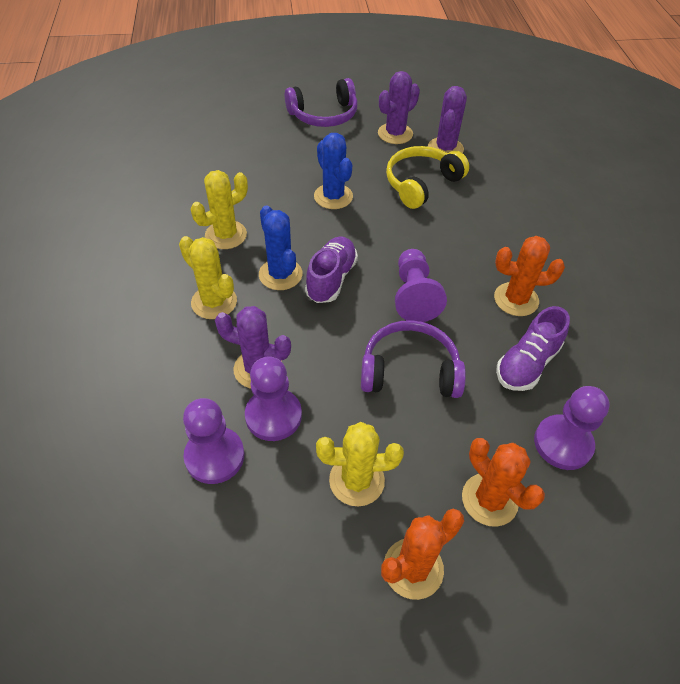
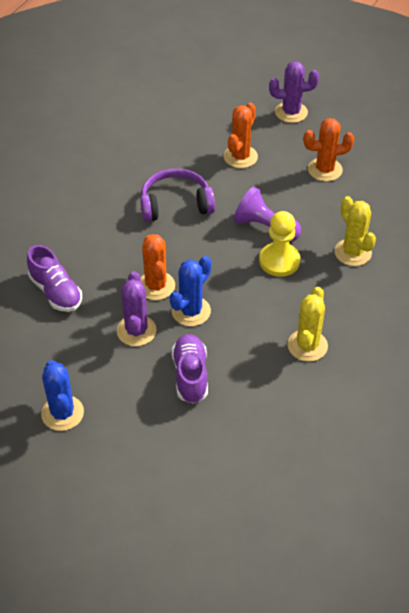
purple cactus: 3 -> 2
purple headphones: 2 -> 1
purple pawn: 4 -> 1
yellow cactus: 3 -> 2
yellow headphones: 1 -> 0
yellow pawn: 0 -> 1

